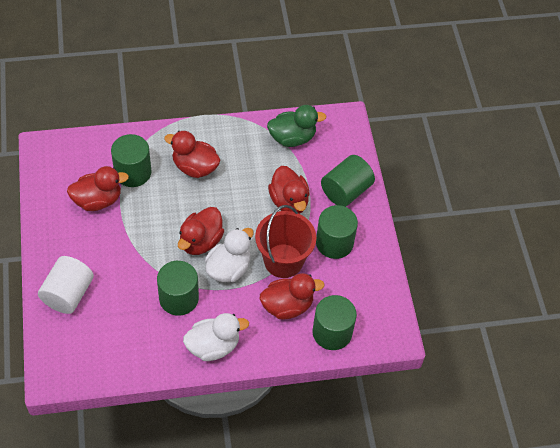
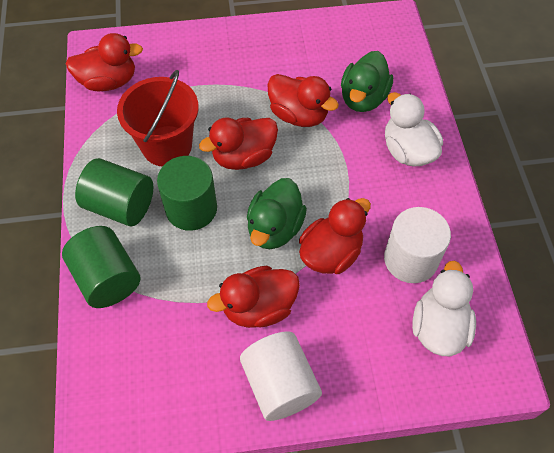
green cylinder: 5 -> 3
green duck: 1 -> 2
white cylinder: 1 -> 2

